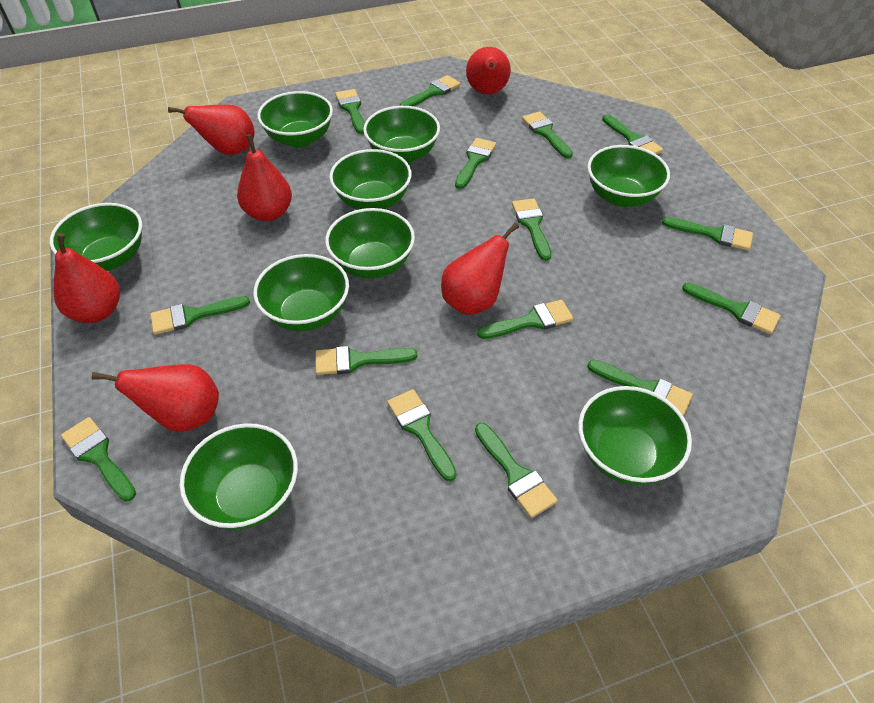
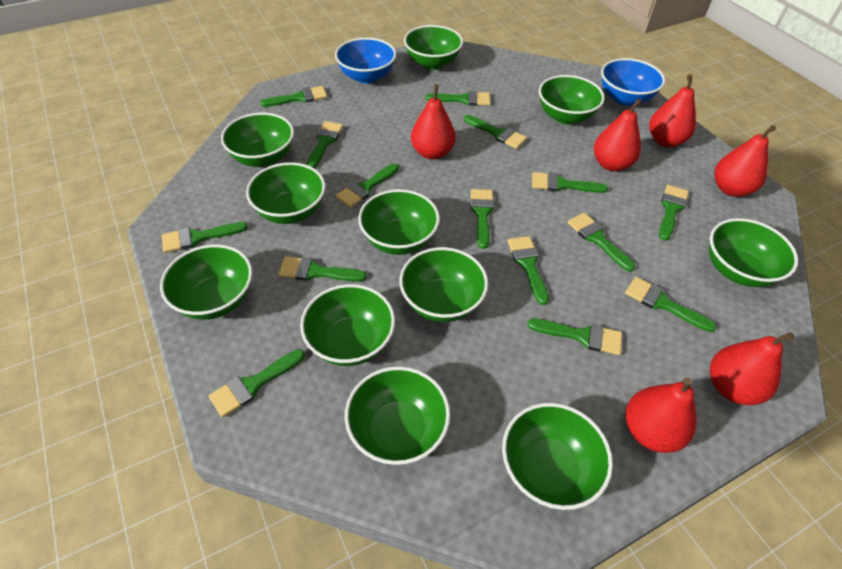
blue bowl: 0 -> 2
green bowl: 9 -> 11

